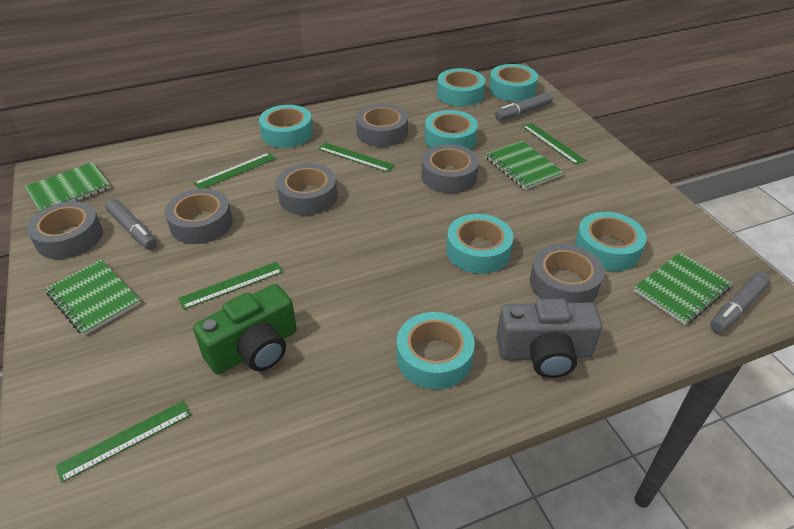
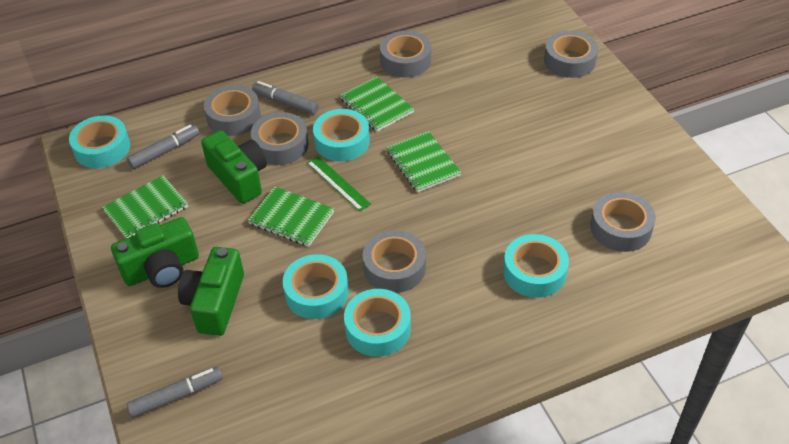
green camera: 1 -> 3
green ruler: 5 -> 1
grey camera: 1 -> 0
turquoise tape: 7 -> 5

